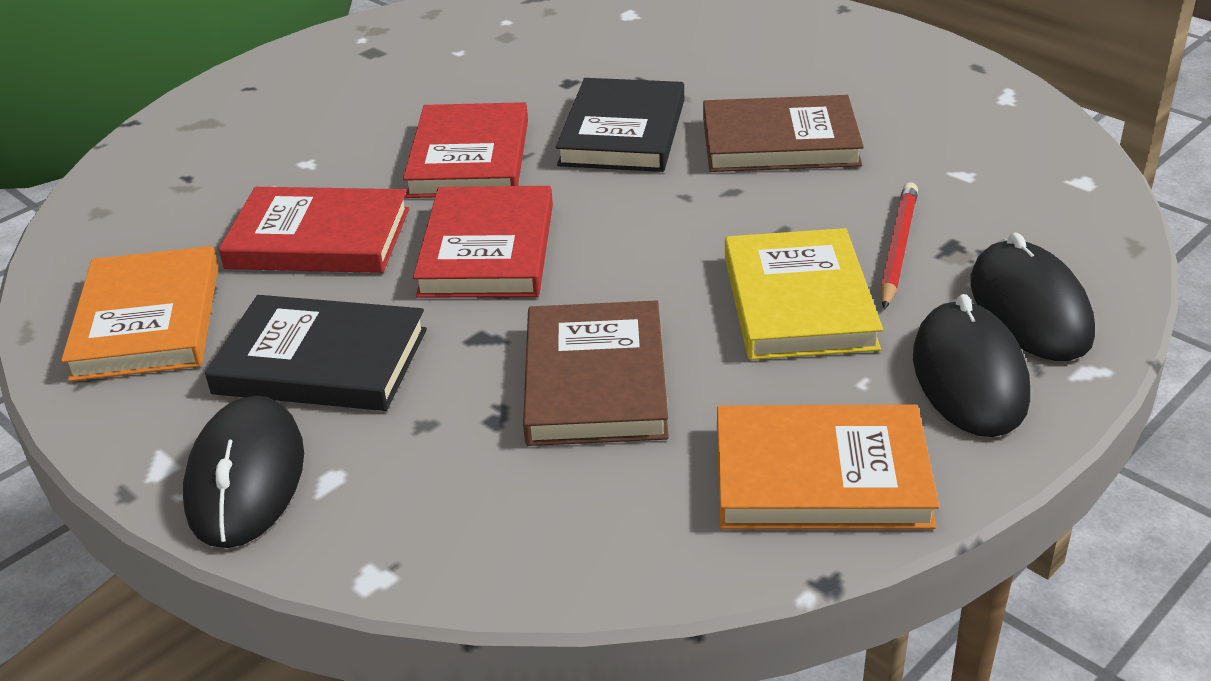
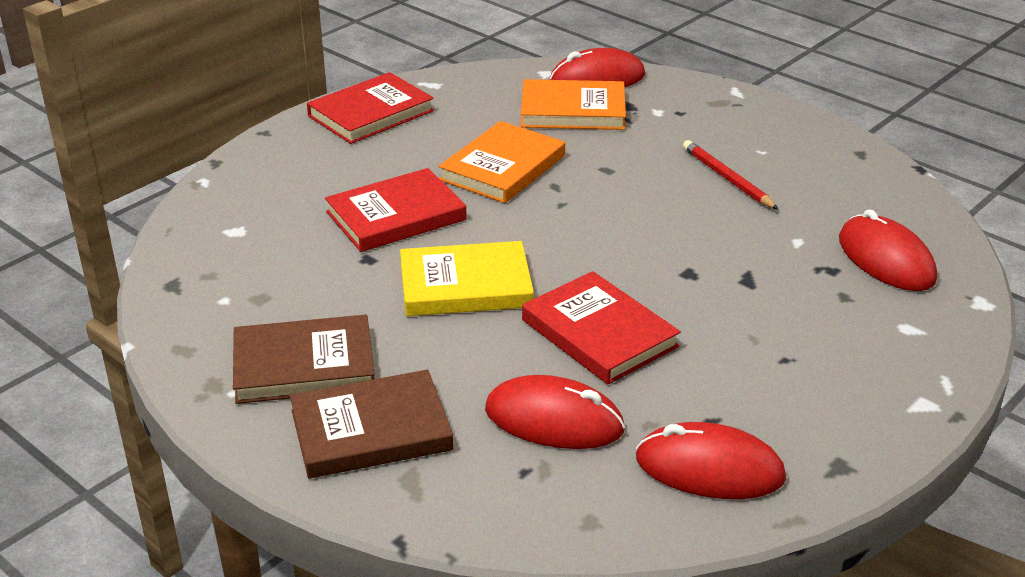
black book: 2 -> 0
black mouse: 3 -> 0
red mouse: 0 -> 4

